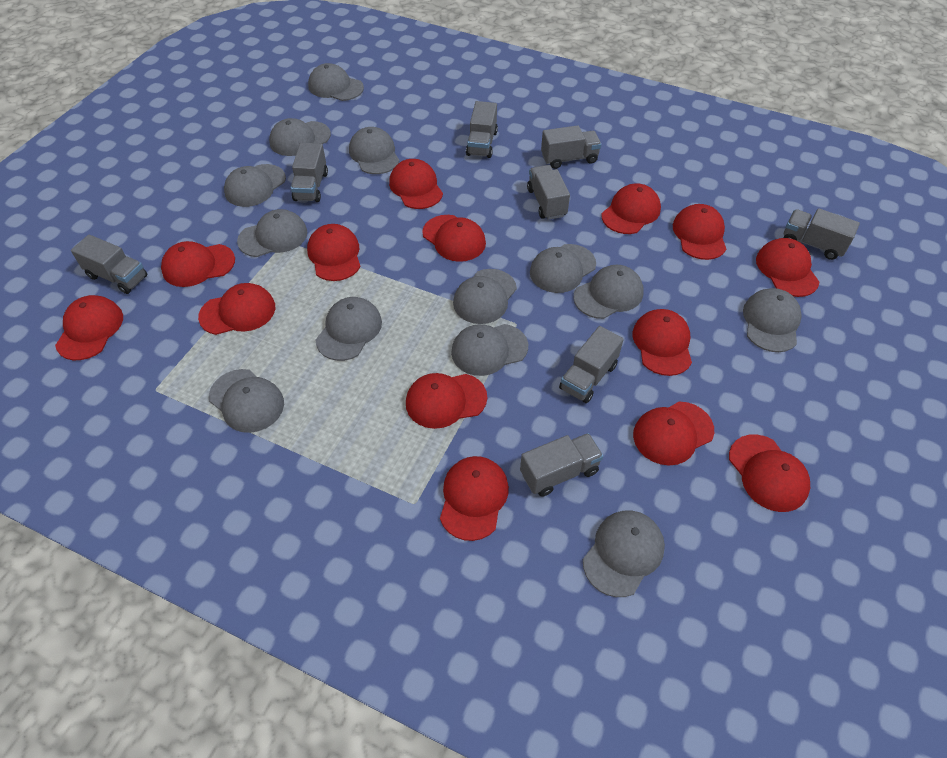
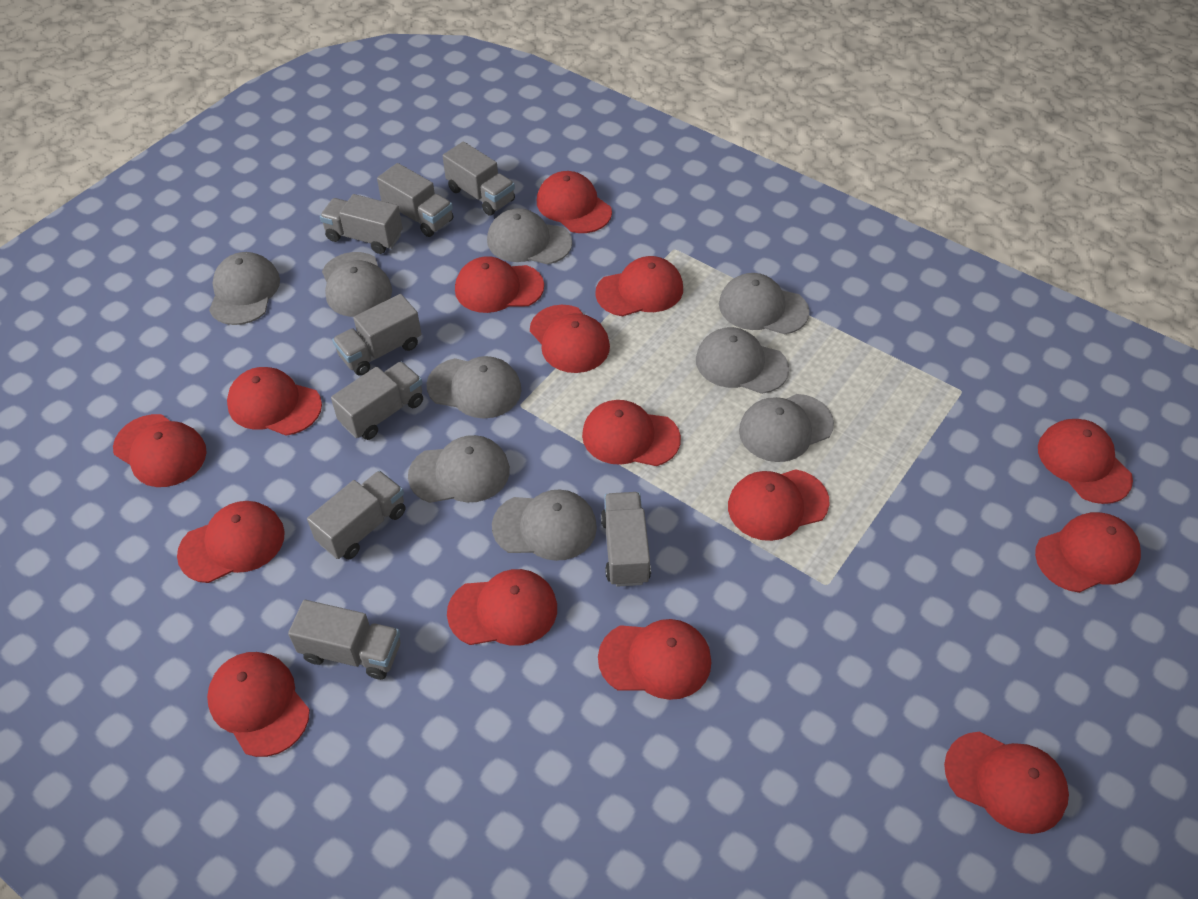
grey cap: 13 -> 9
red cap: 14 -> 15

